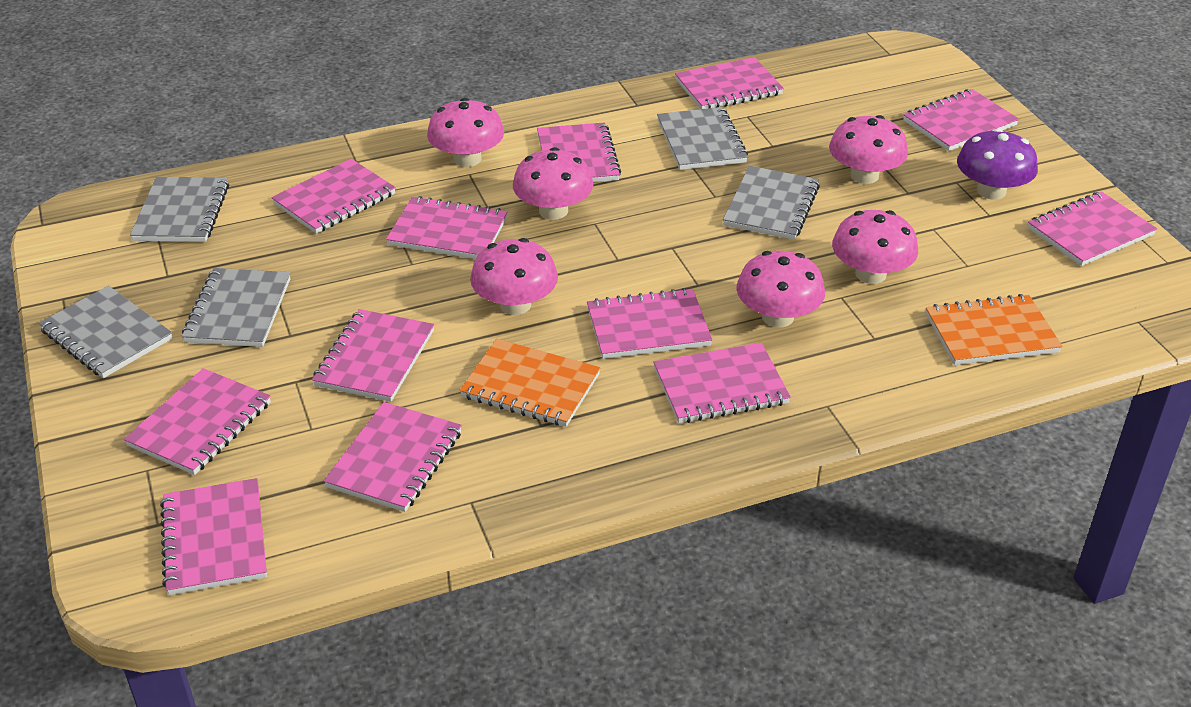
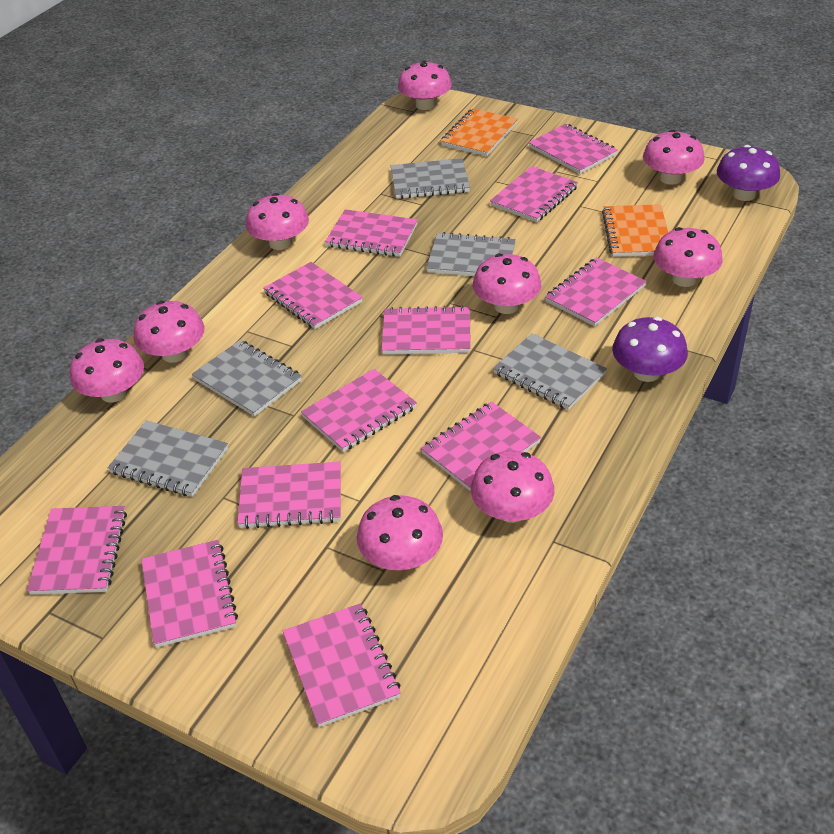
pink mushroom: 6 -> 9
purple mushroom: 1 -> 2

